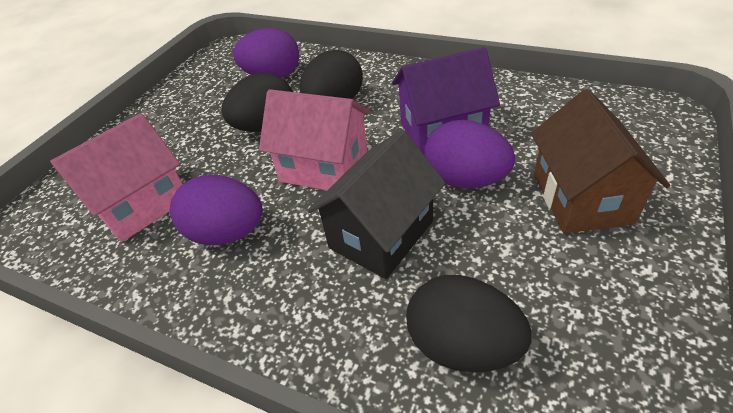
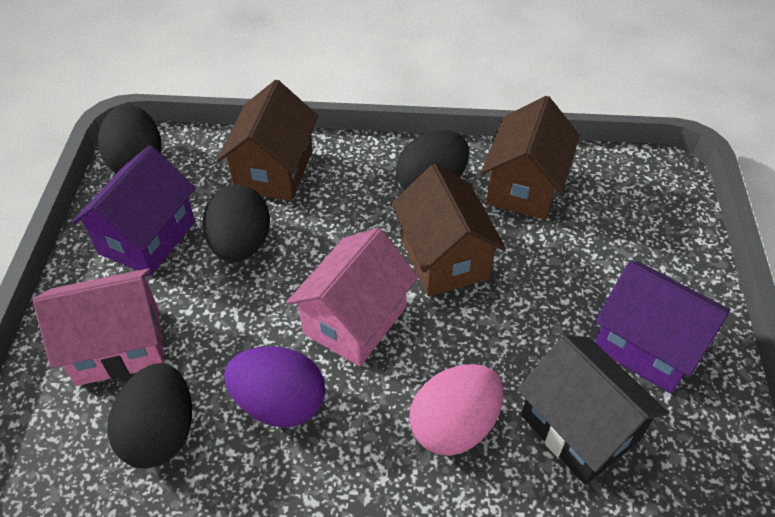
black egg: 3 -> 4
brown house: 1 -> 3
pink egg: 0 -> 1
purple egg: 3 -> 1
purple house: 1 -> 2

